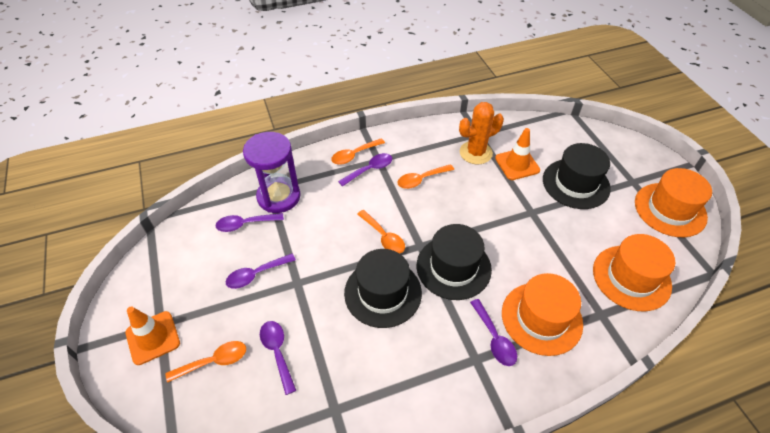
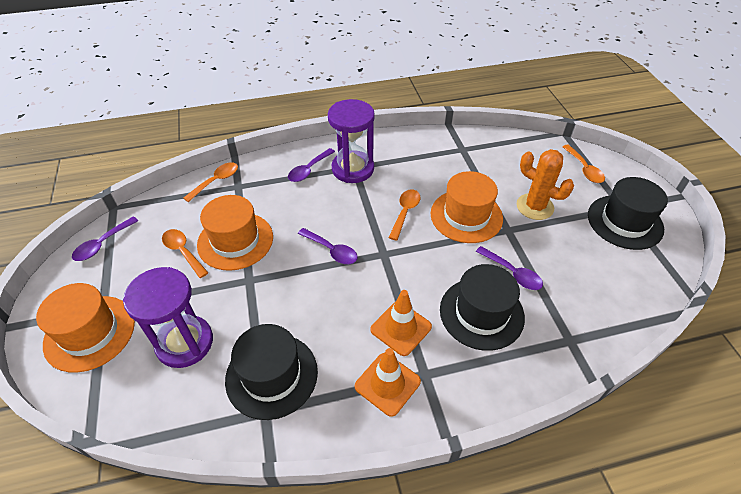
purple hourglass: 1 -> 2
purple spoon: 5 -> 4

